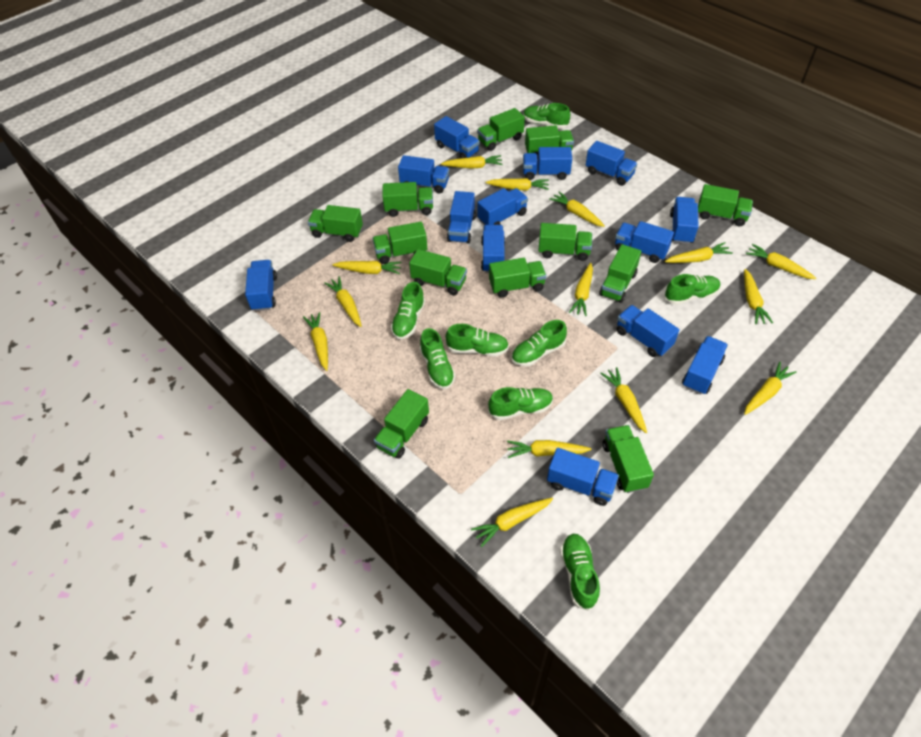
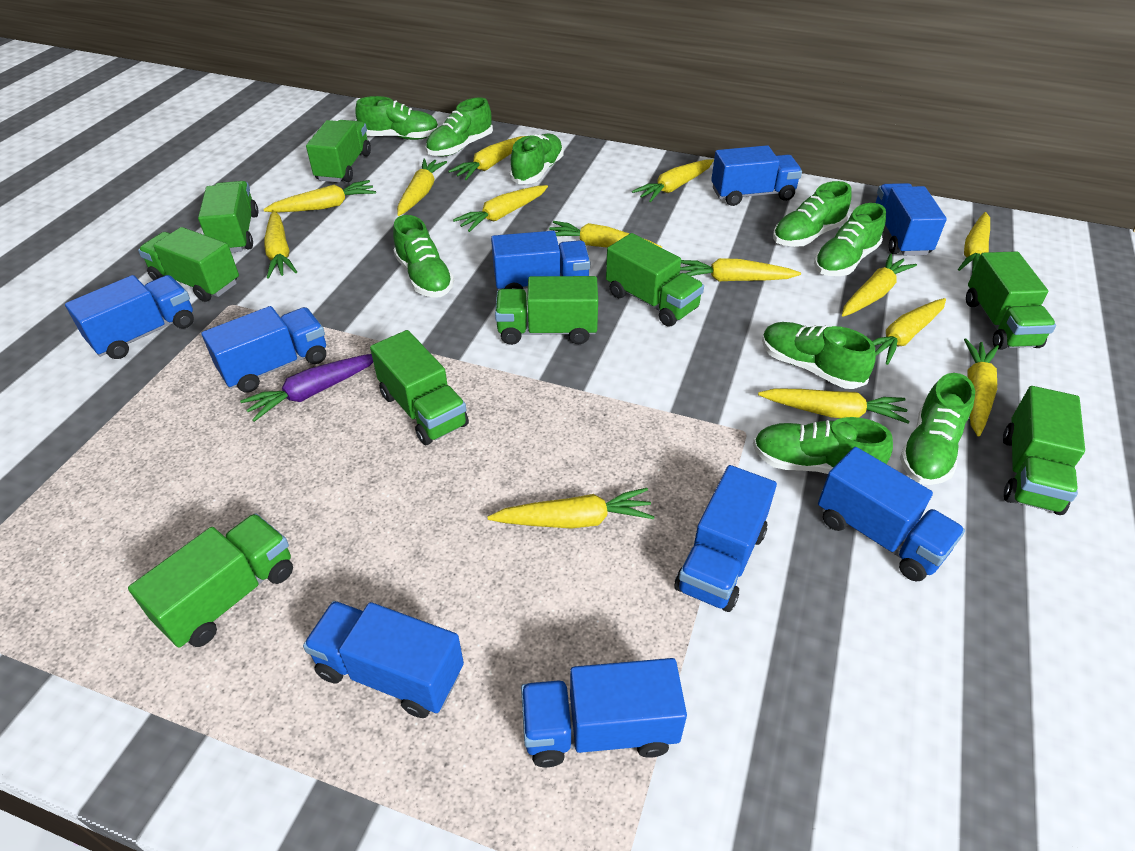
blue truck: 13 -> 9
green shoe: 8 -> 9
green truck: 12 -> 9
purple carrot: 0 -> 1

